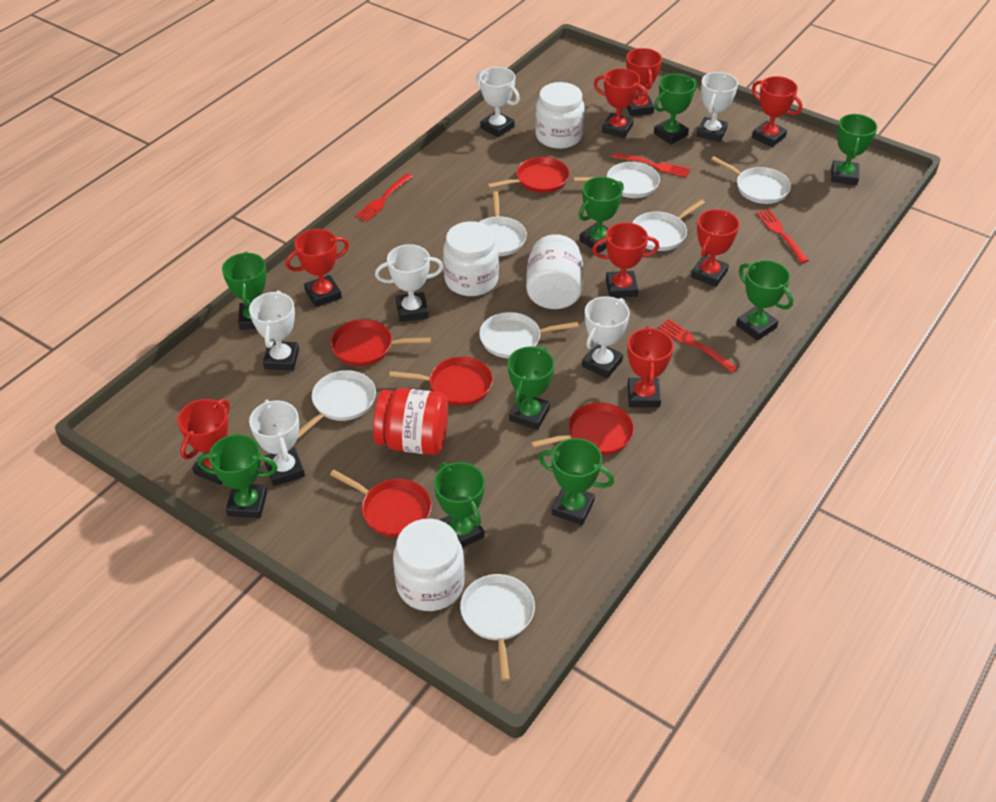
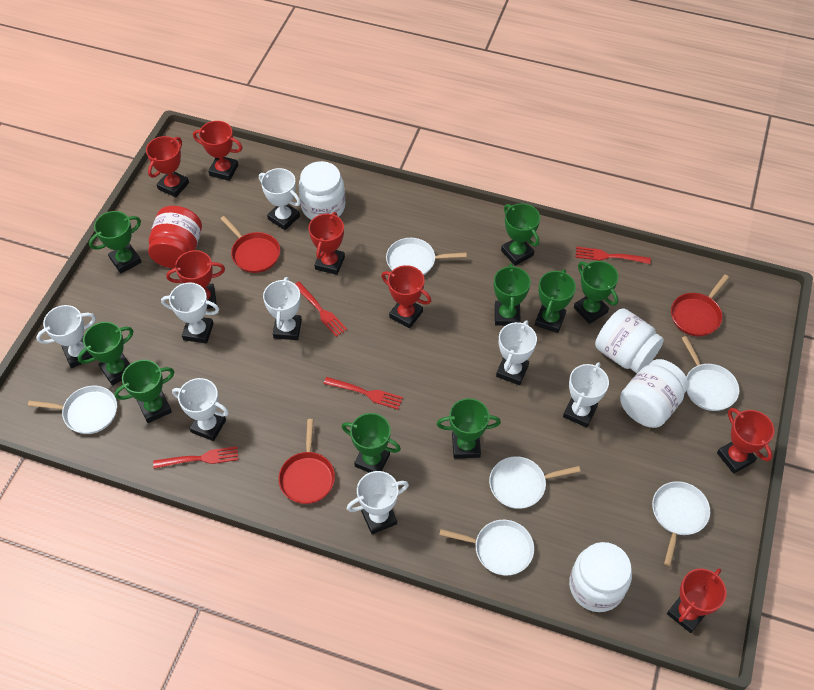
red pan: 5 -> 3
red trophy: 8 -> 7
white pan: 7 -> 6
white trophy: 6 -> 8

